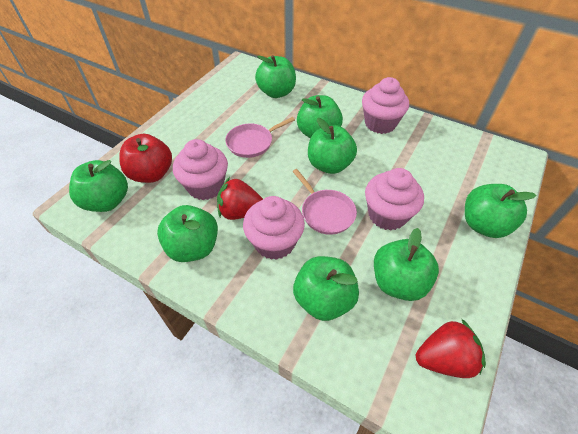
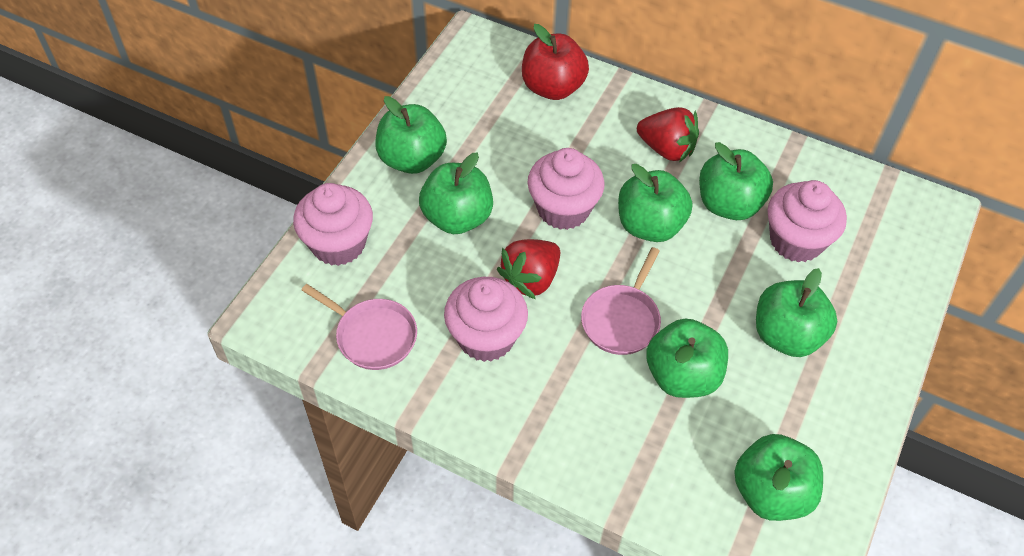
green apple: 8 -> 7

